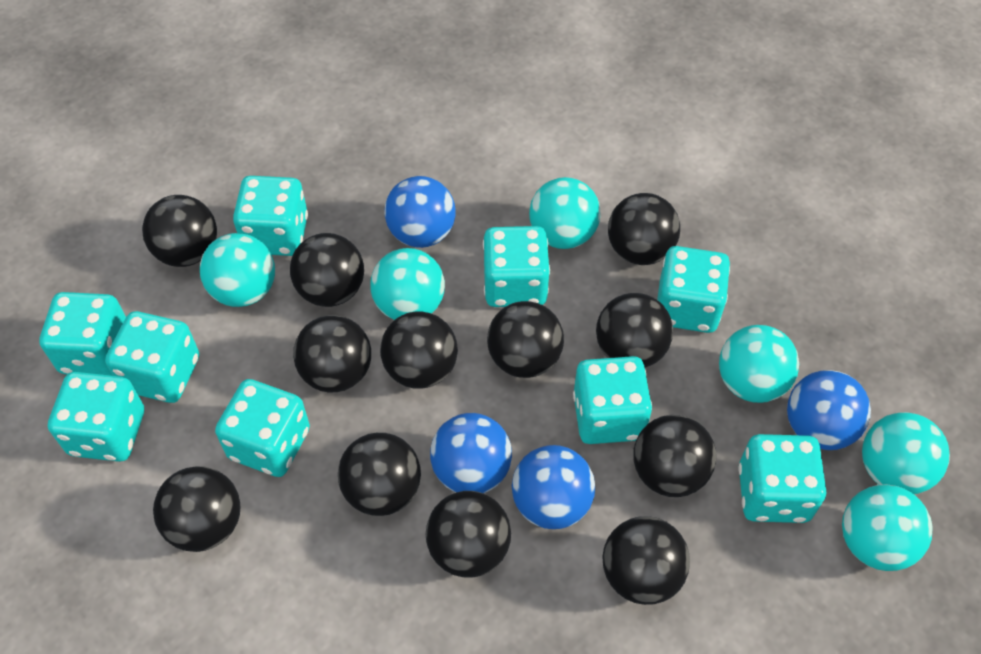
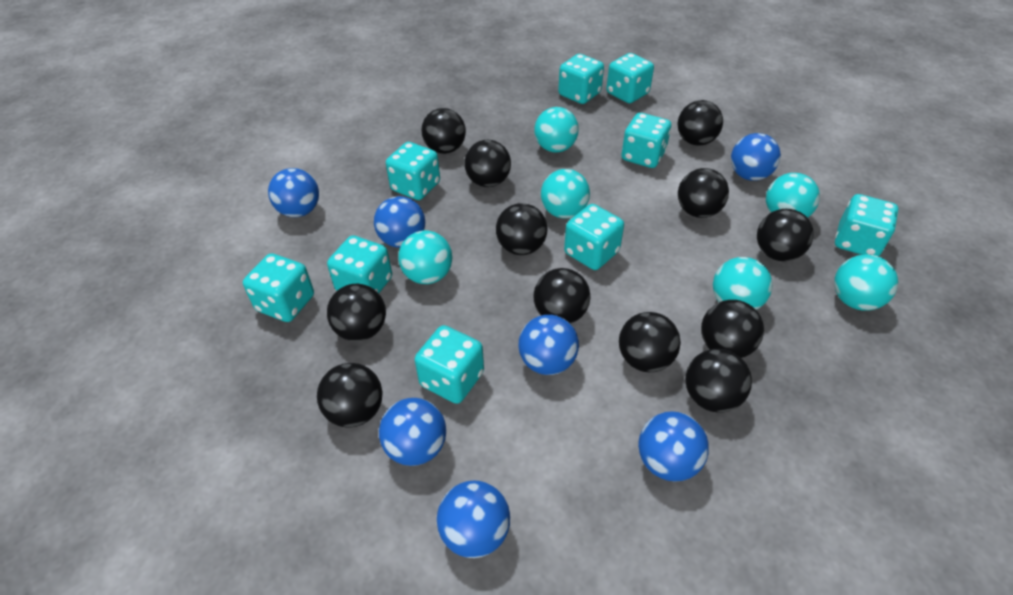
blue ball: 4 -> 7

